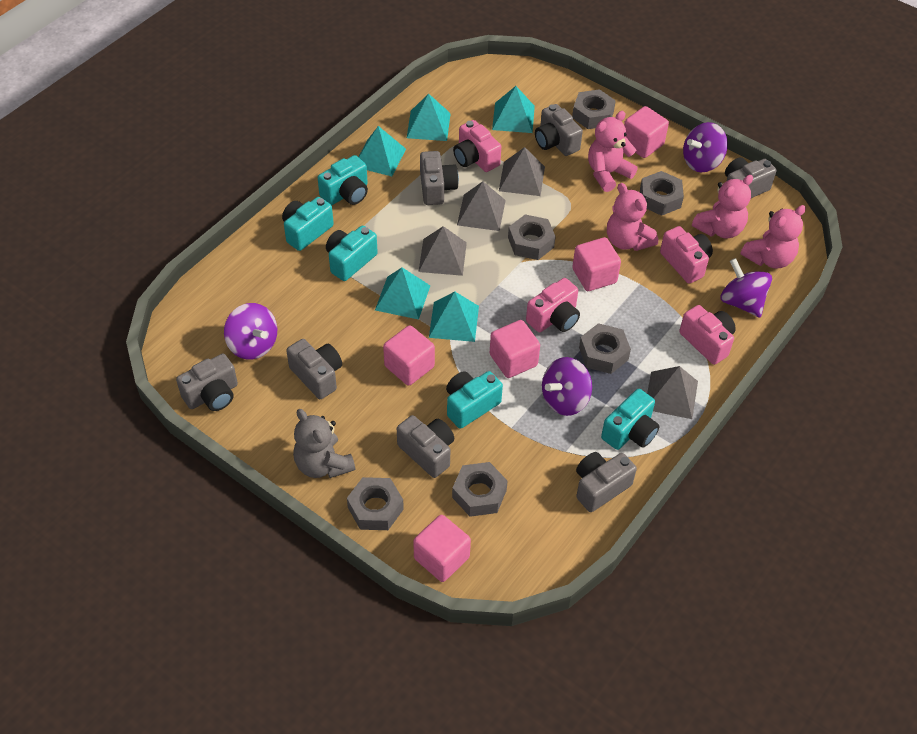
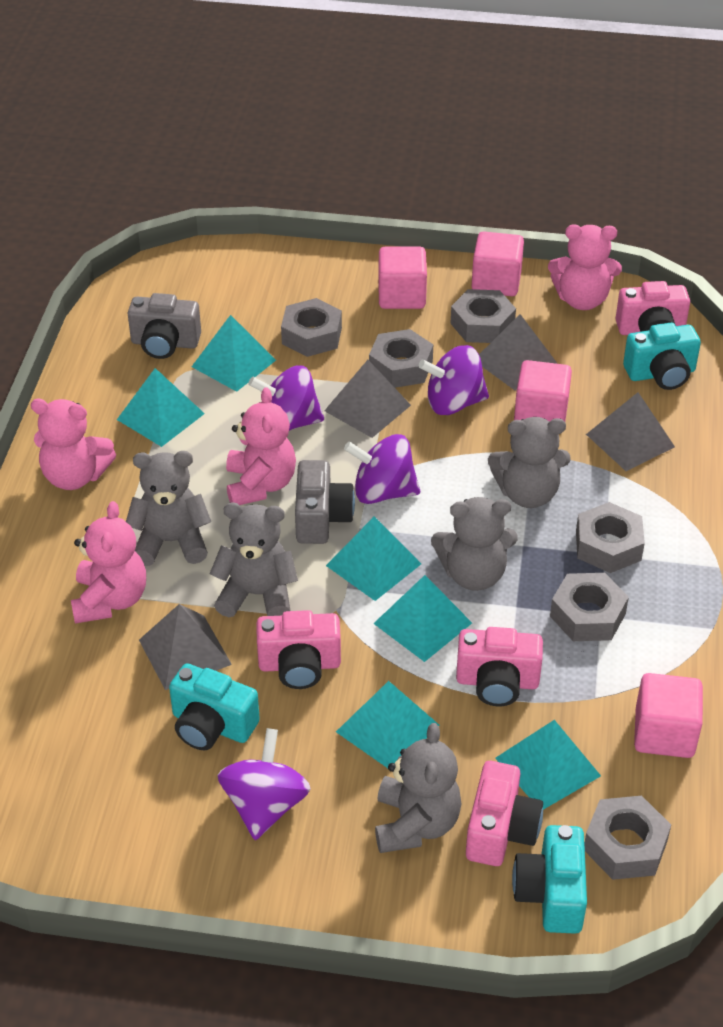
grey camera: 7 -> 2
grey teddy bear: 1 -> 5
pink cube: 5 -> 4
turquoise camera: 5 -> 3
turquoise pyramid: 5 -> 6

